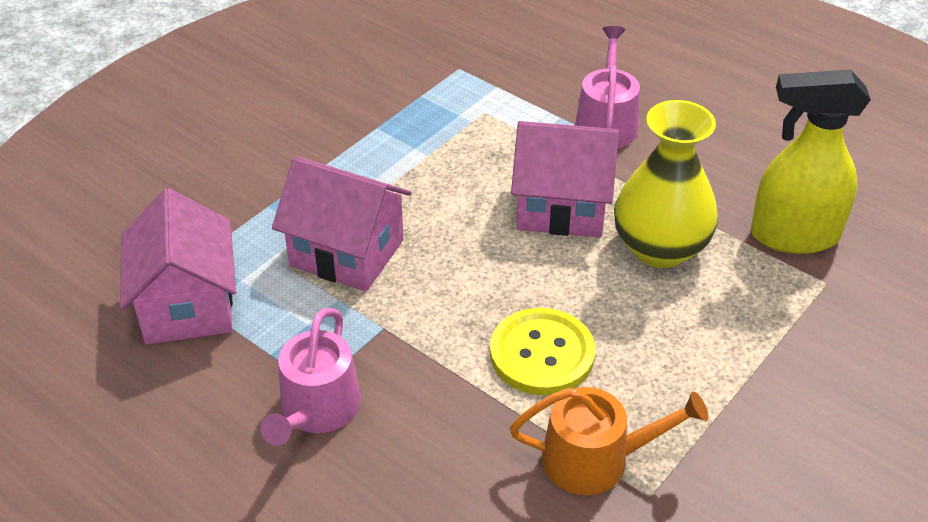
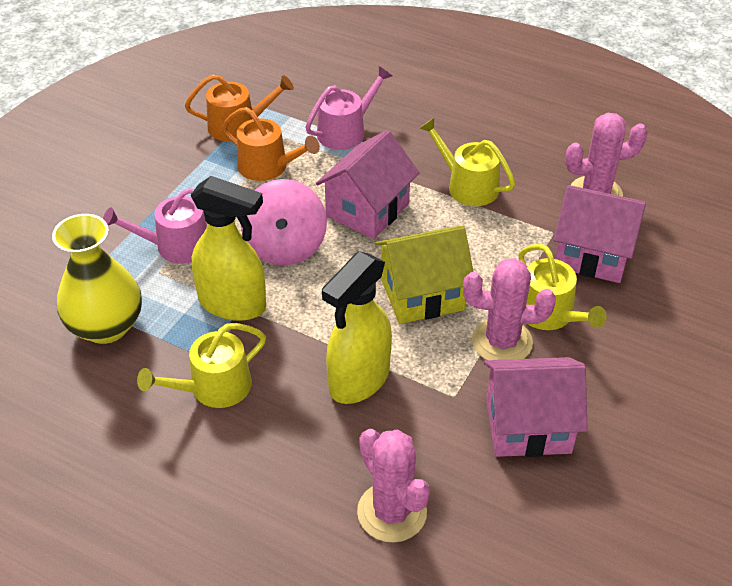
orange watering can: 1 -> 2
pink cactus: 0 -> 3
pink spinning top: 0 -> 1
yellow button: 1 -> 0
yellow house: 0 -> 1
yellow spray bottle: 1 -> 2
yellow watering can: 0 -> 3

